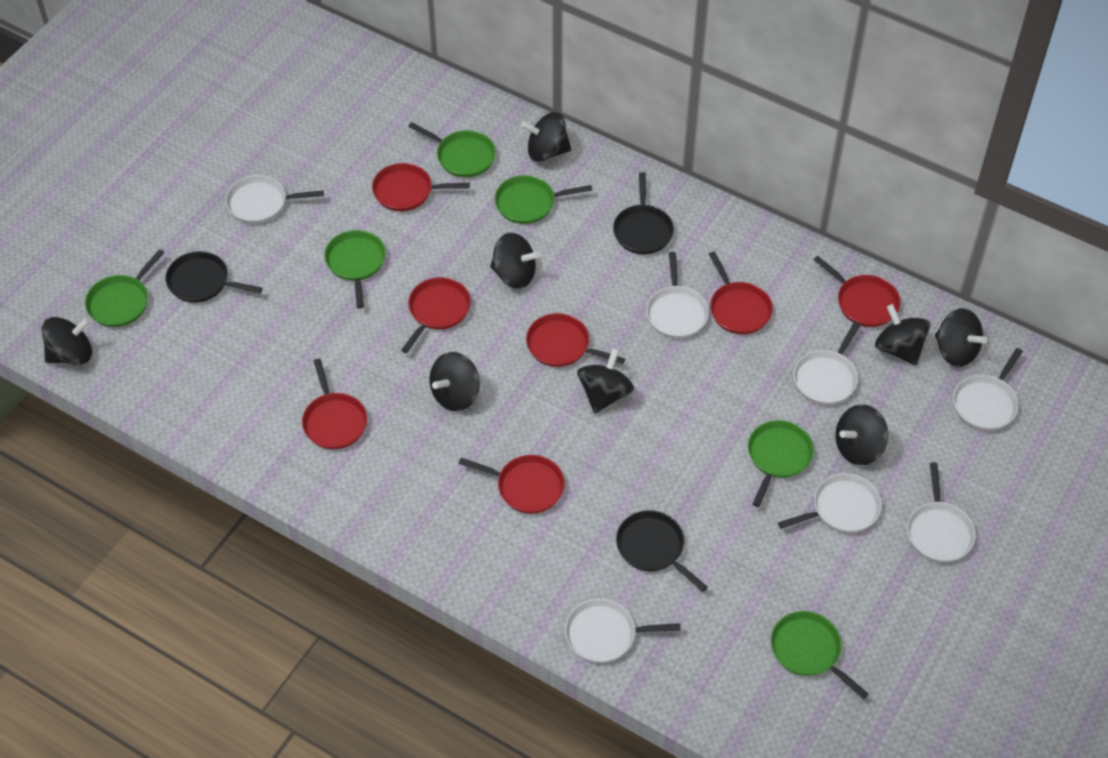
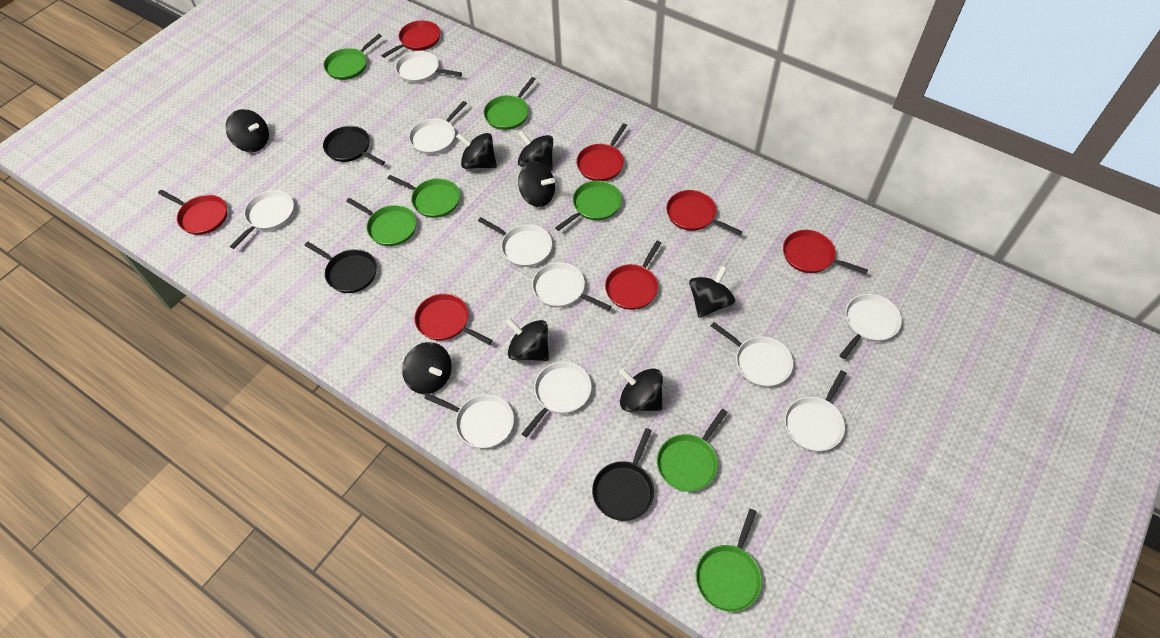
green pan: 6 -> 7
white pan: 7 -> 10

